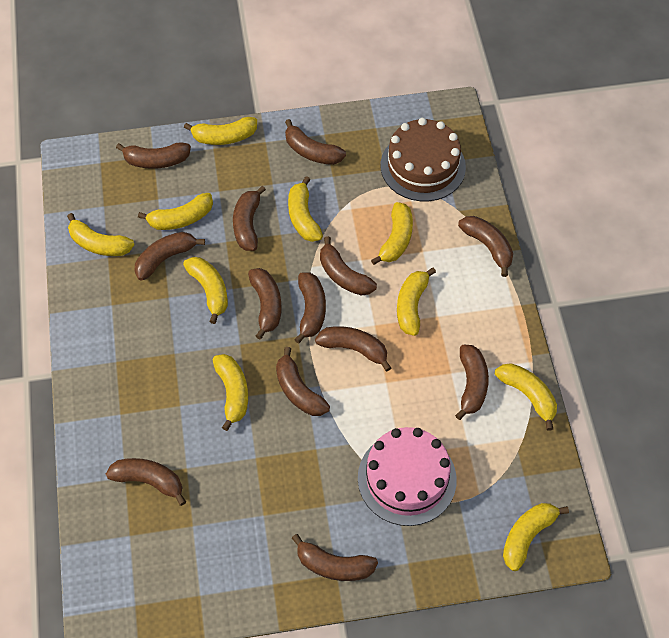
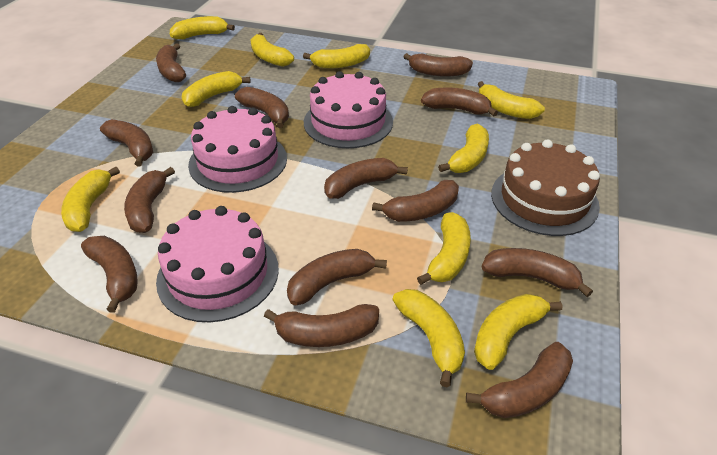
pink cake: 1 -> 3

